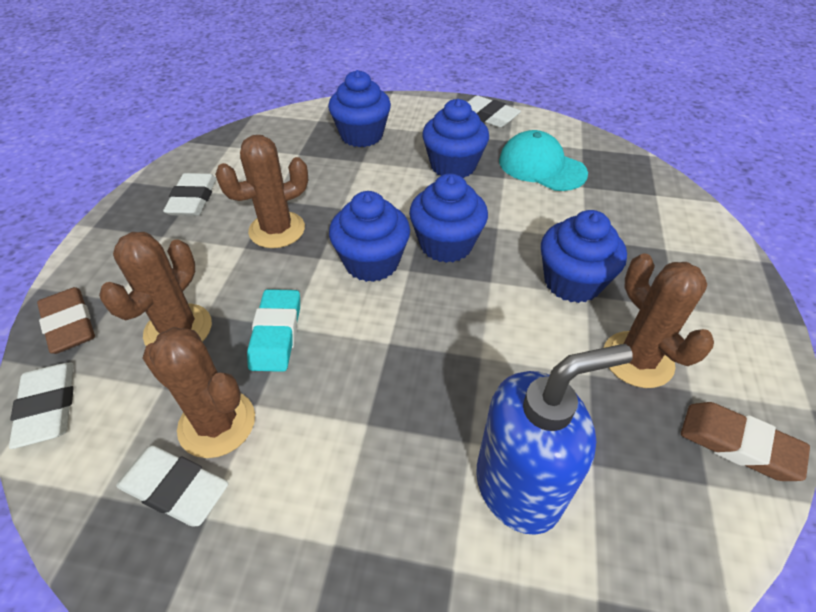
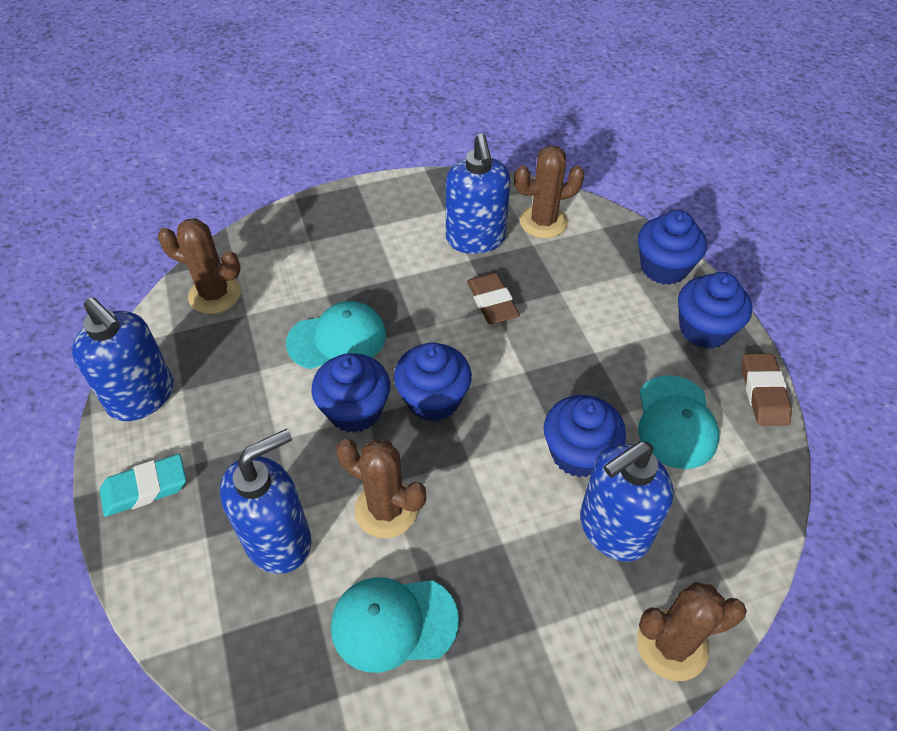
blue soap dispenser: 1 -> 4
turquoise cap: 1 -> 3
white eraser: 4 -> 0

